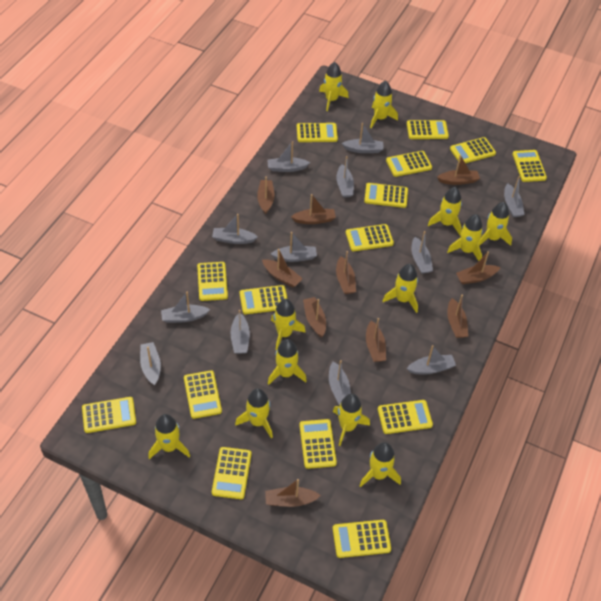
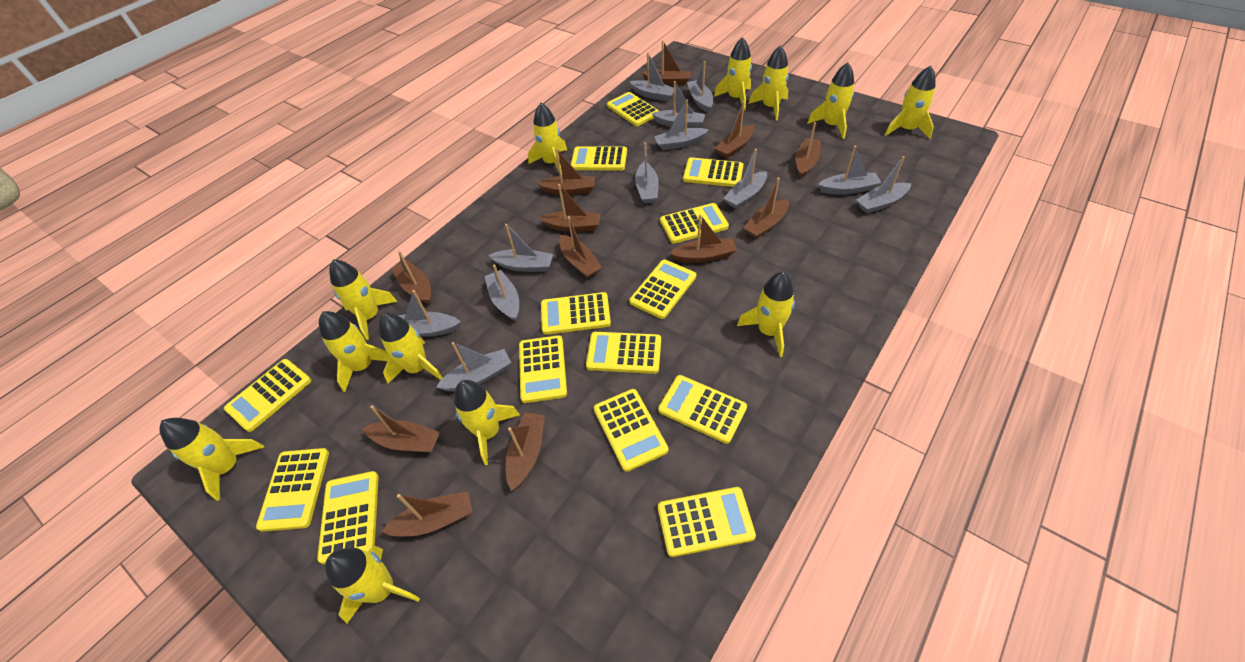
brown boat: 10 -> 12
yellow calculator: 15 -> 14

